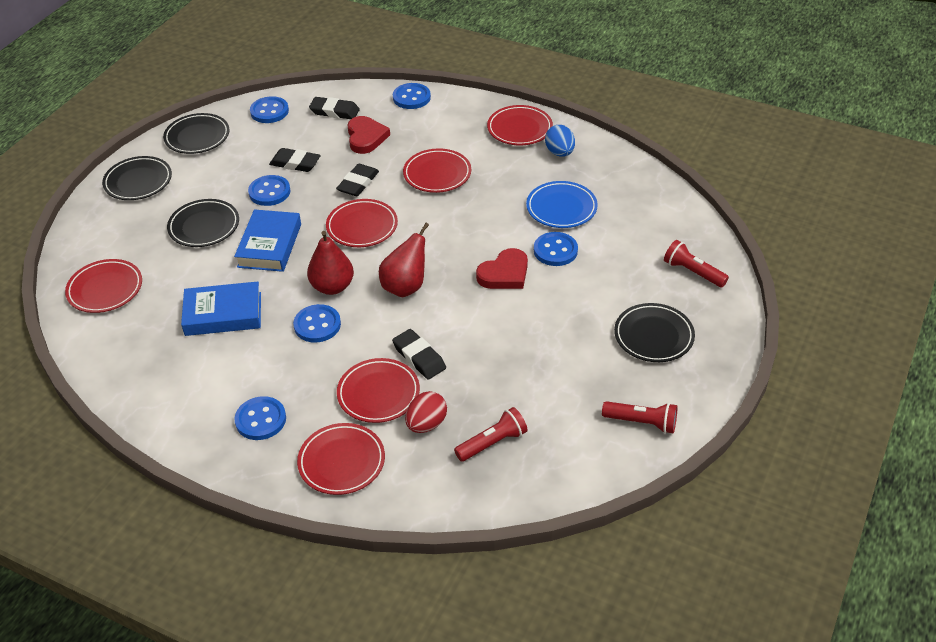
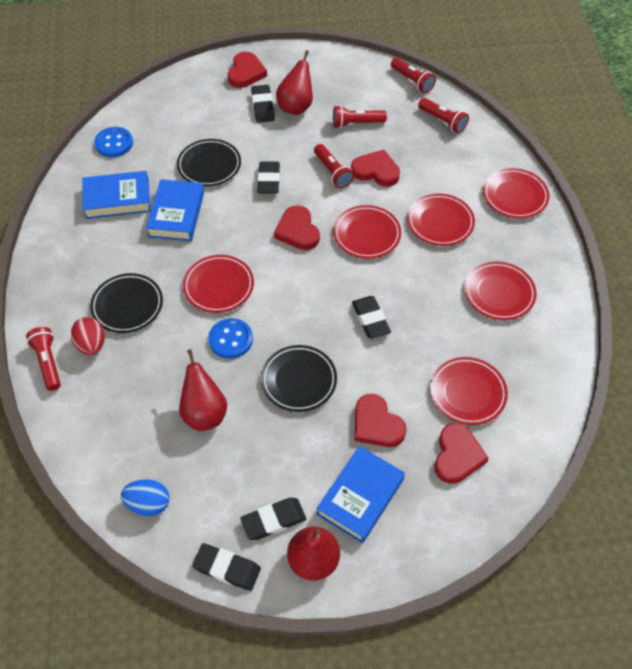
black eraser: 4 -> 5
black plate: 4 -> 3
blue book: 2 -> 3
blue button: 6 -> 2
blue plate: 1 -> 0
red flashlight: 3 -> 5
red heart: 2 -> 5
red pear: 2 -> 3

